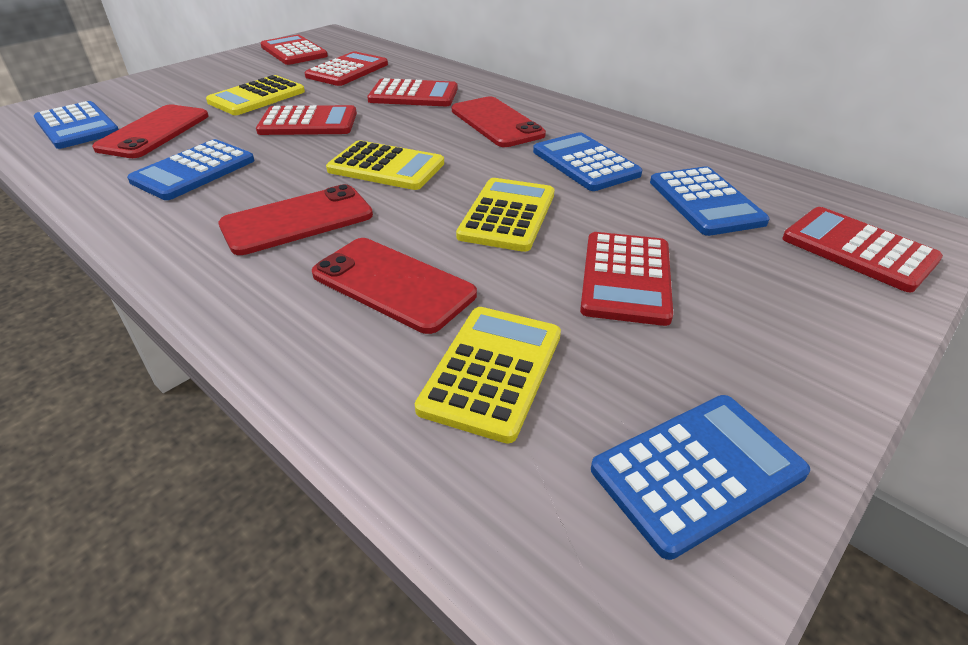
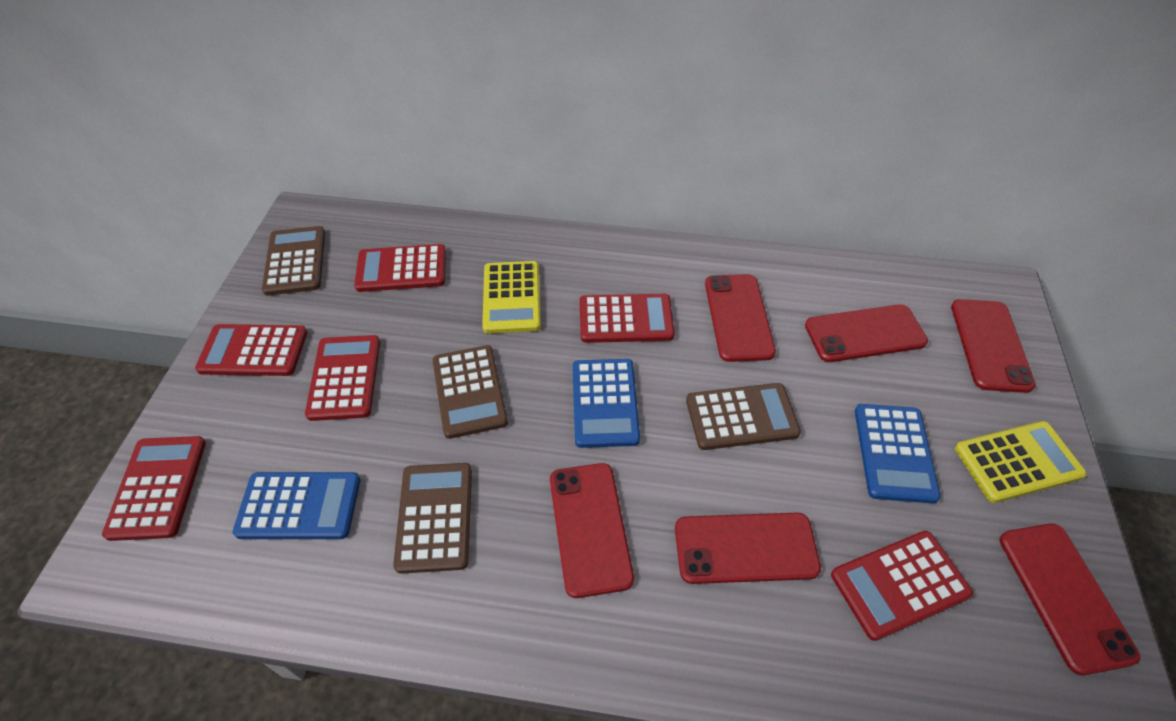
blue calculator: 5 -> 3
brown calculator: 0 -> 4
red phone: 4 -> 6
yellow calculator: 4 -> 2

